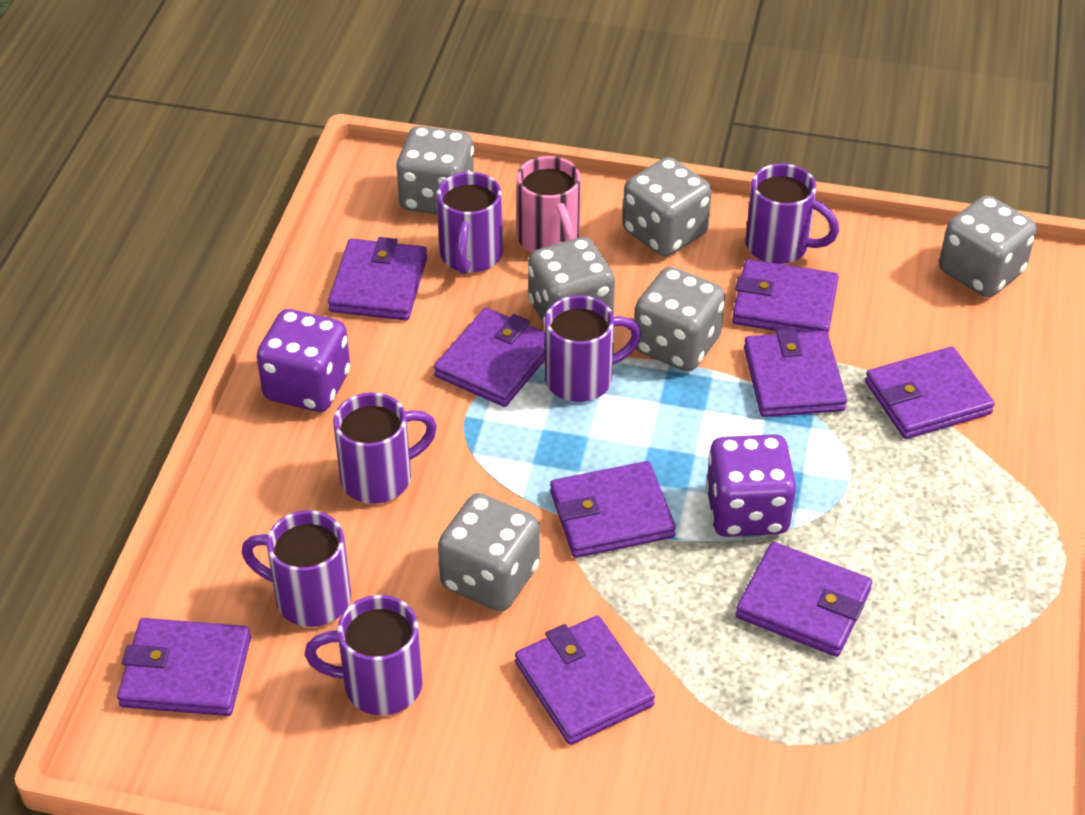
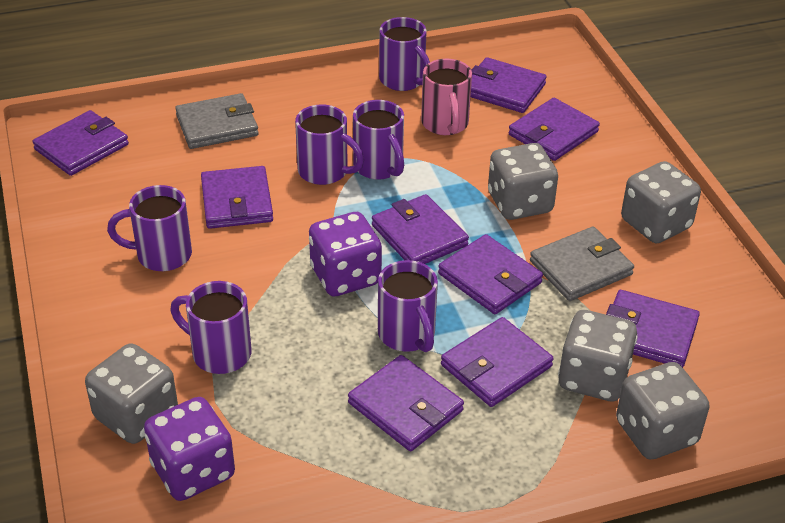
grey dice: 6 -> 5
grey wallet: 0 -> 2

